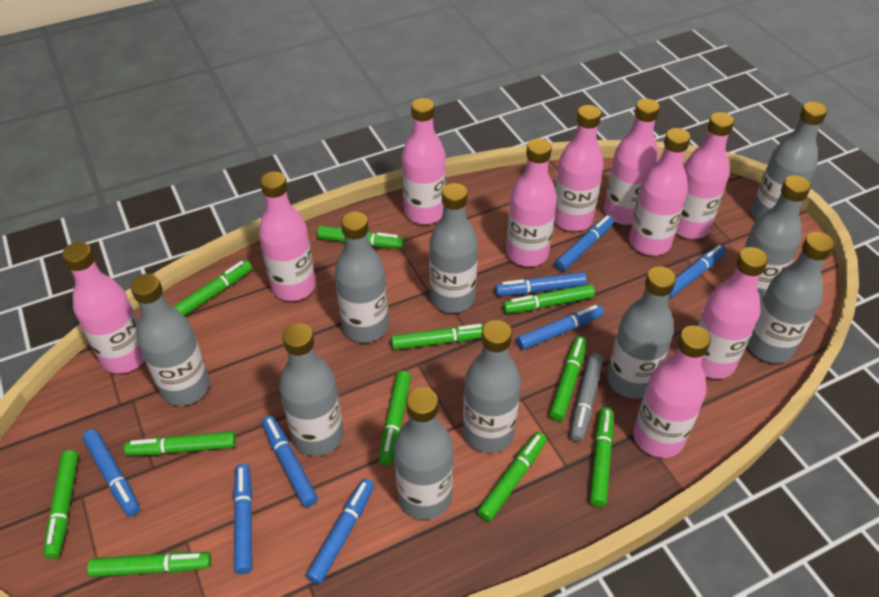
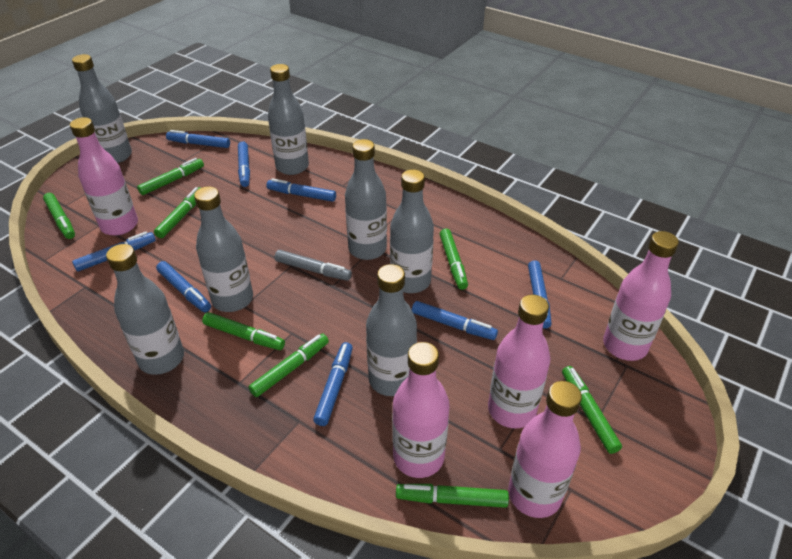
green marker: 11 -> 8
grey bottle: 10 -> 7
pink bottle: 10 -> 5

